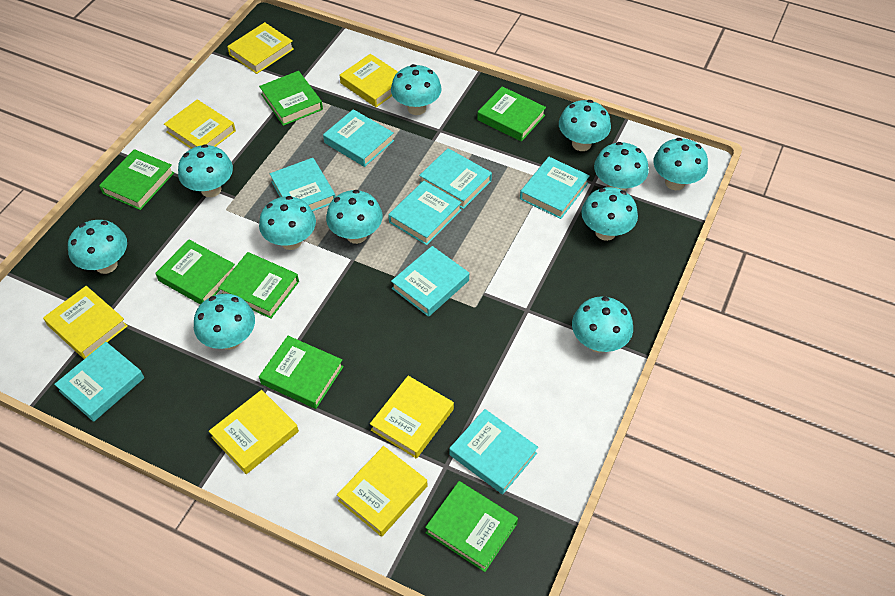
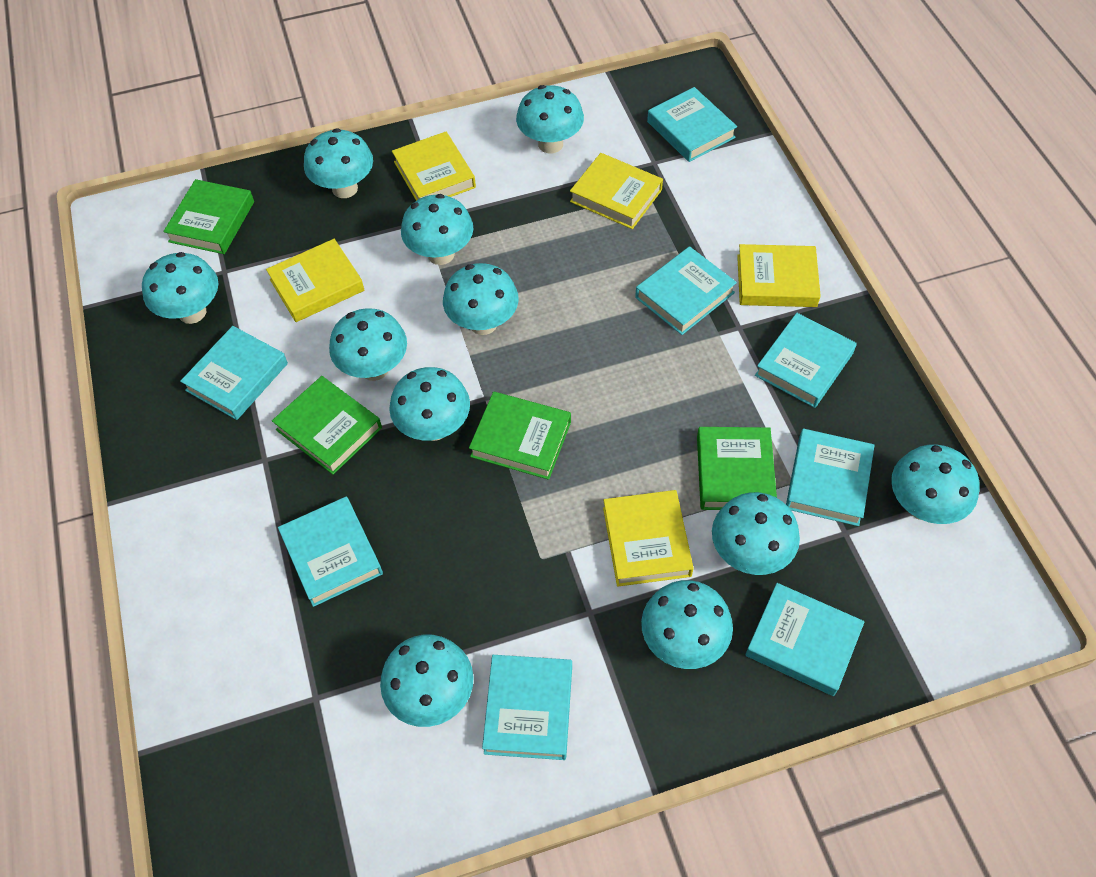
green book: 7 -> 4
yellow book: 7 -> 5

